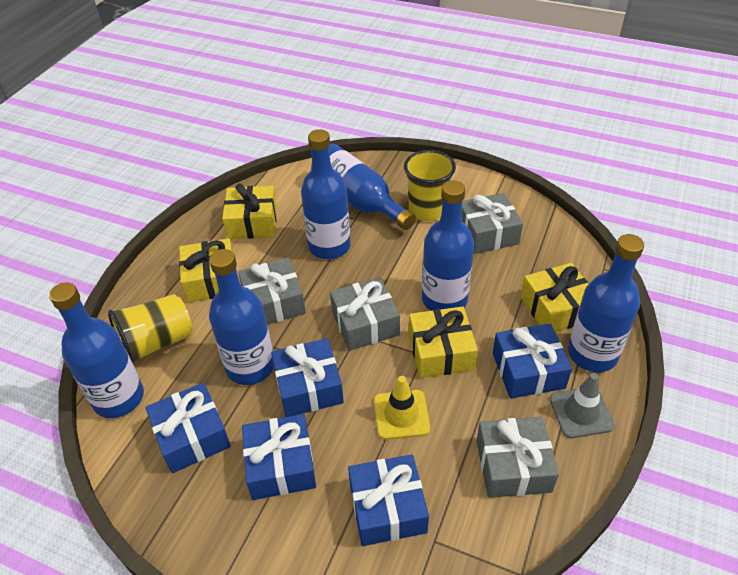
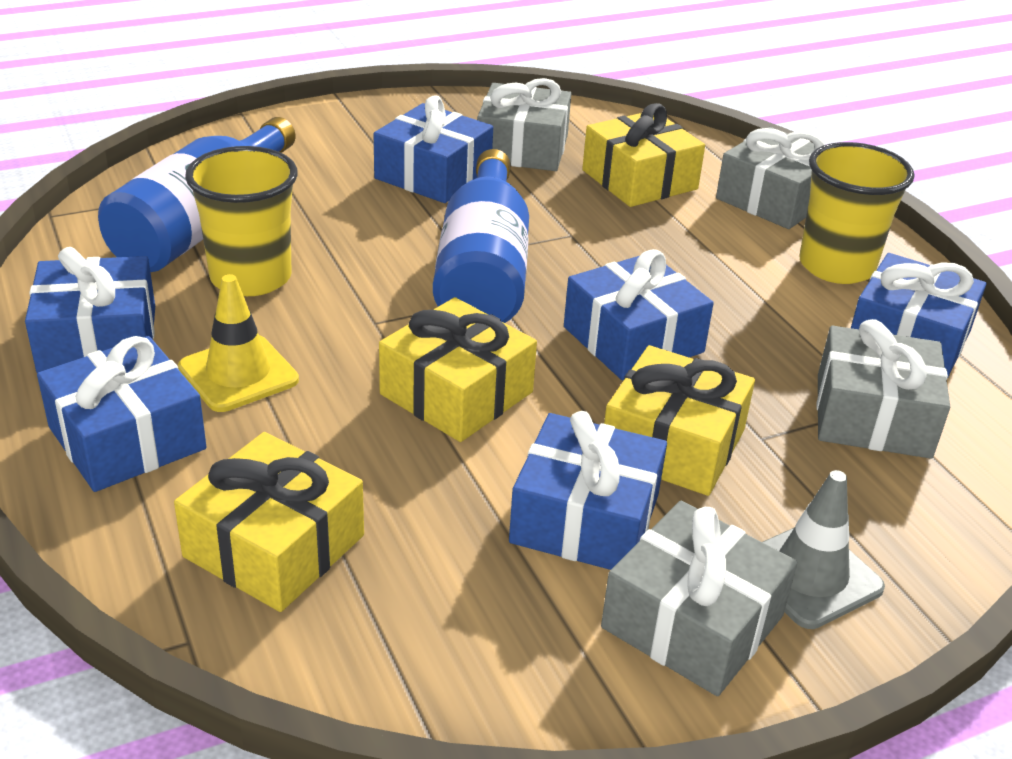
blue bottle: 6 -> 2
blue gift: 5 -> 6

